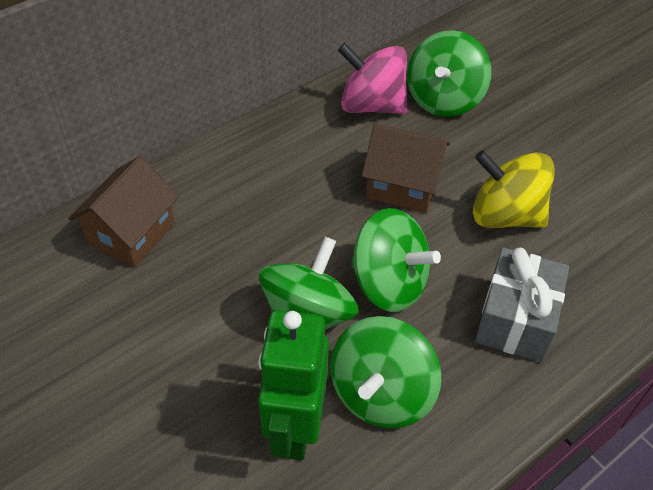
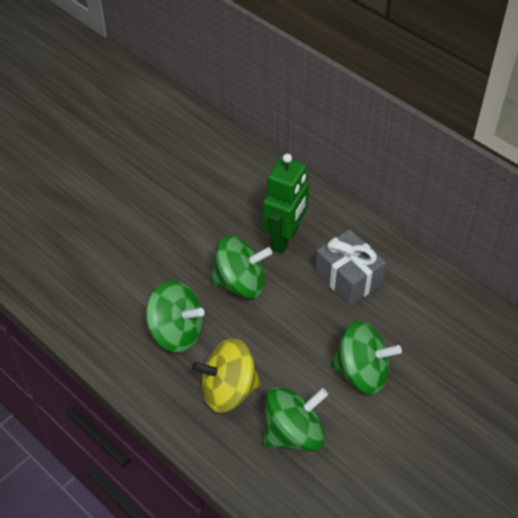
brown house: 2 -> 0
pink spinning top: 1 -> 0

